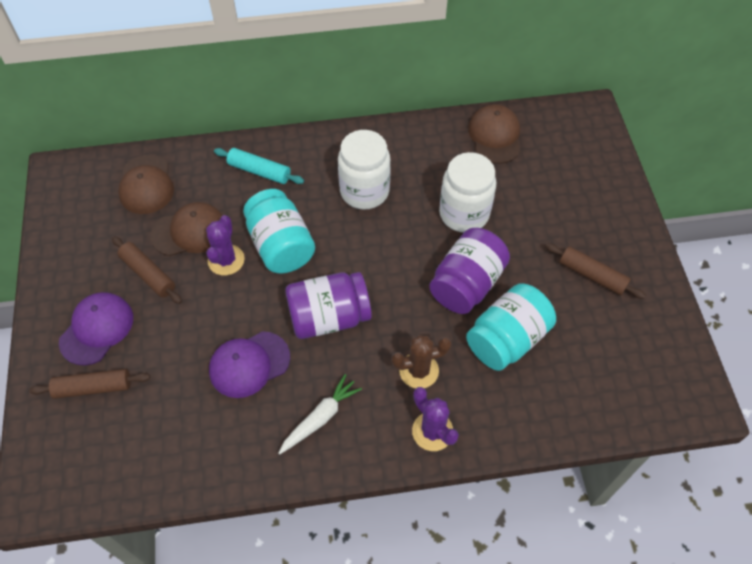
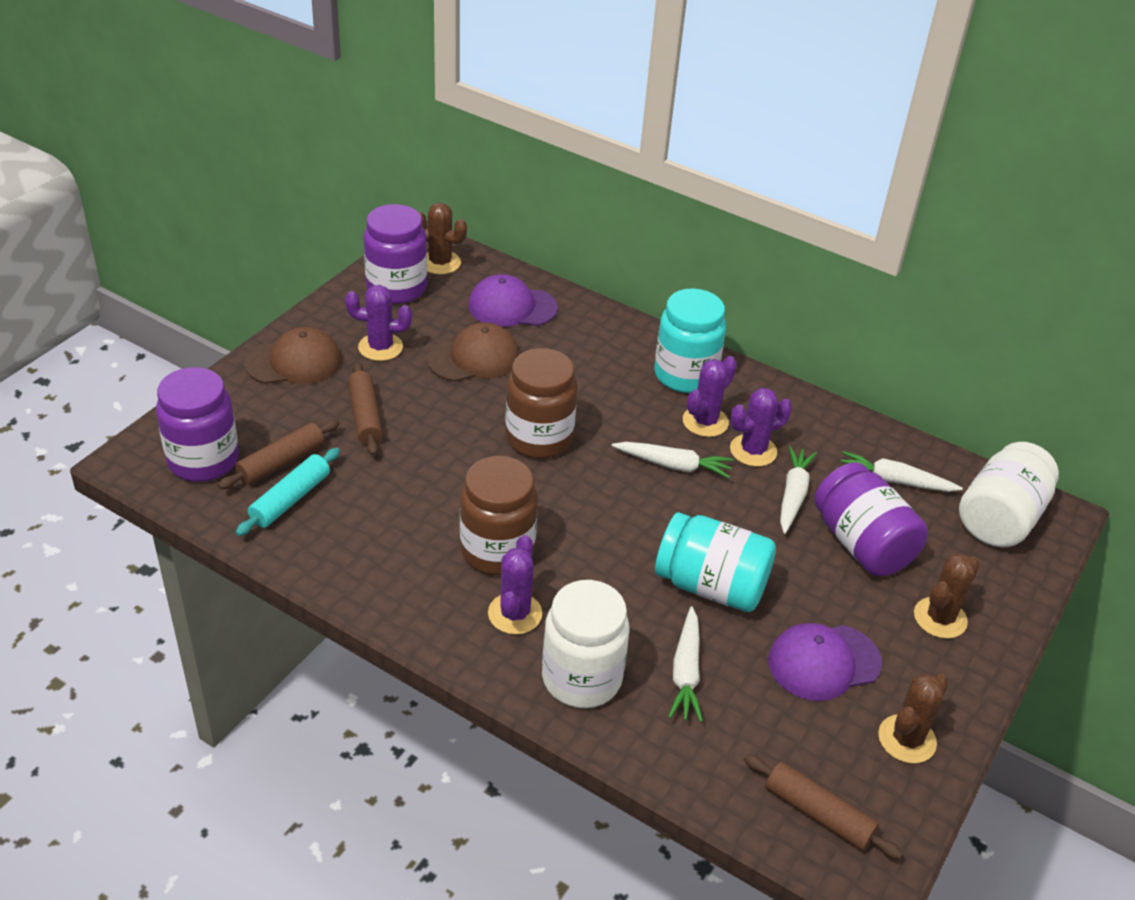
brown cactus: 1 -> 3
brown cap: 3 -> 2
brown jar: 0 -> 2
purple cactus: 2 -> 4
purple jar: 2 -> 3
white carrot: 1 -> 4

